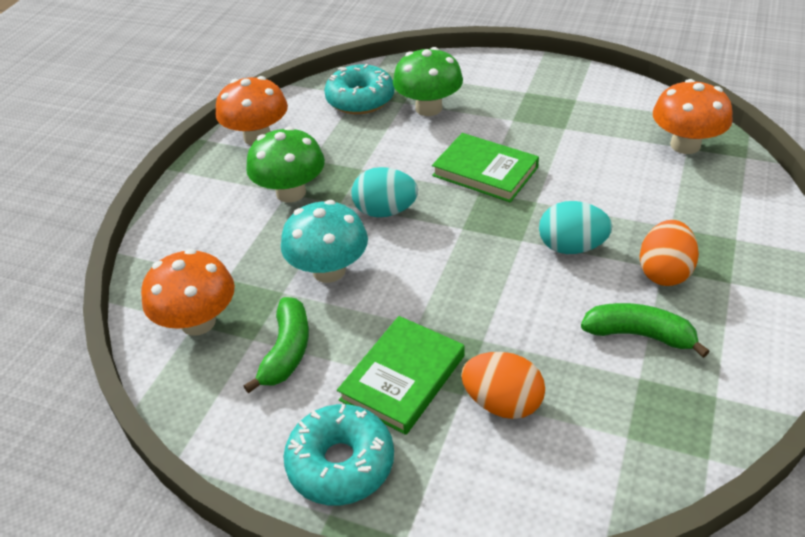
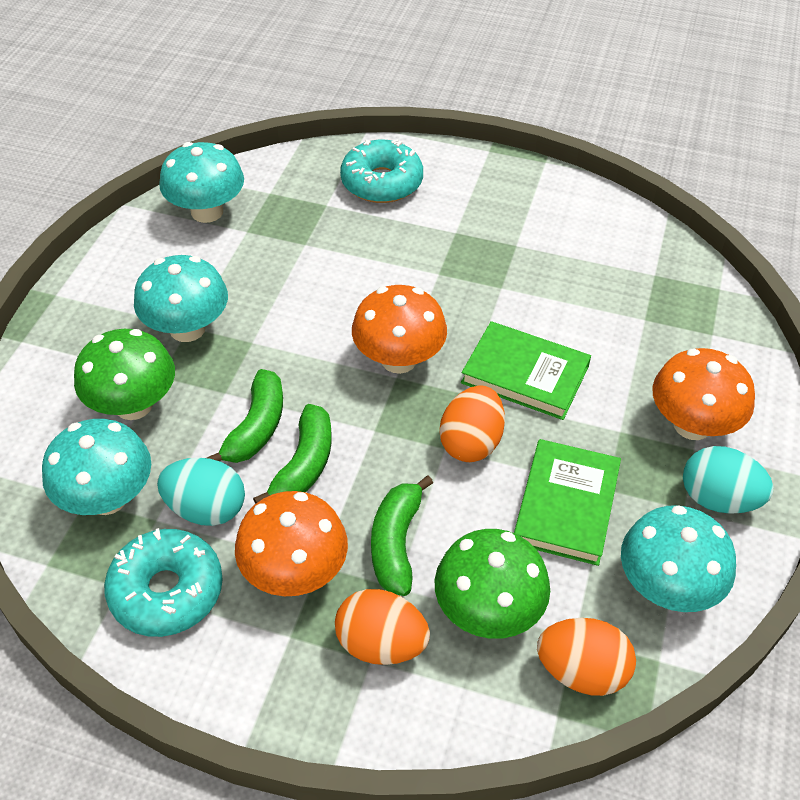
green banana: 2 -> 3
orange egg: 2 -> 3
turquoise mushroom: 1 -> 4

